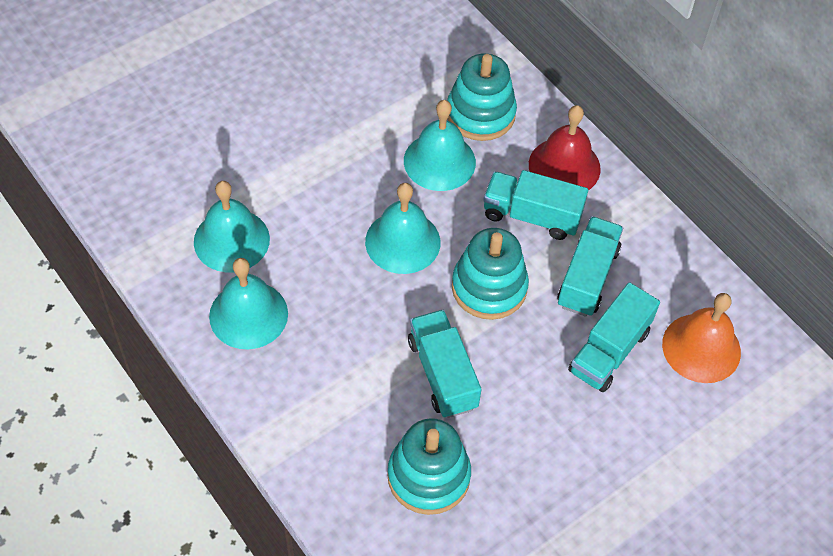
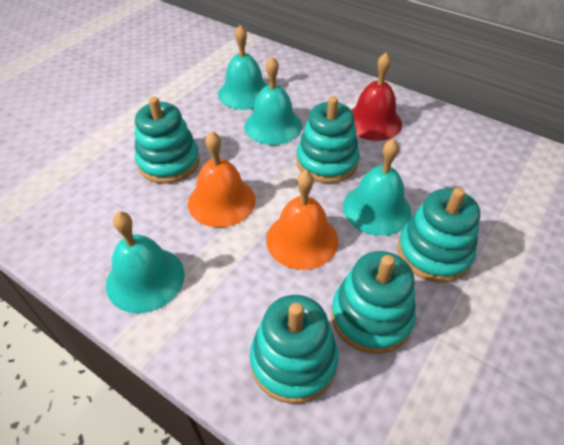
orange bell: 1 -> 2
turquoise stacking toy: 3 -> 5
turquoise truck: 4 -> 0

